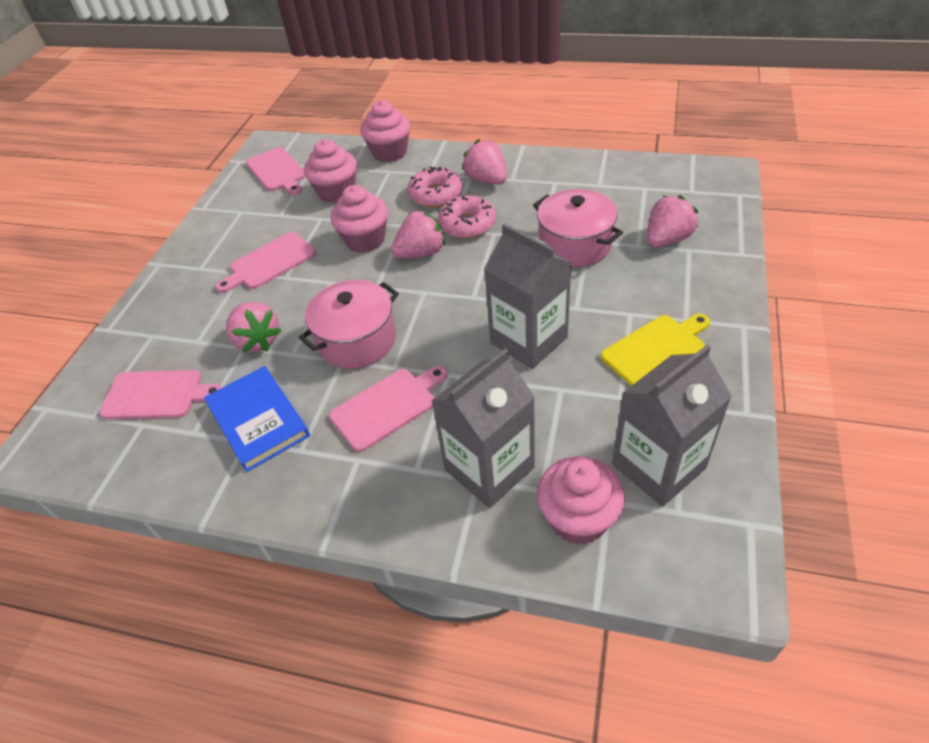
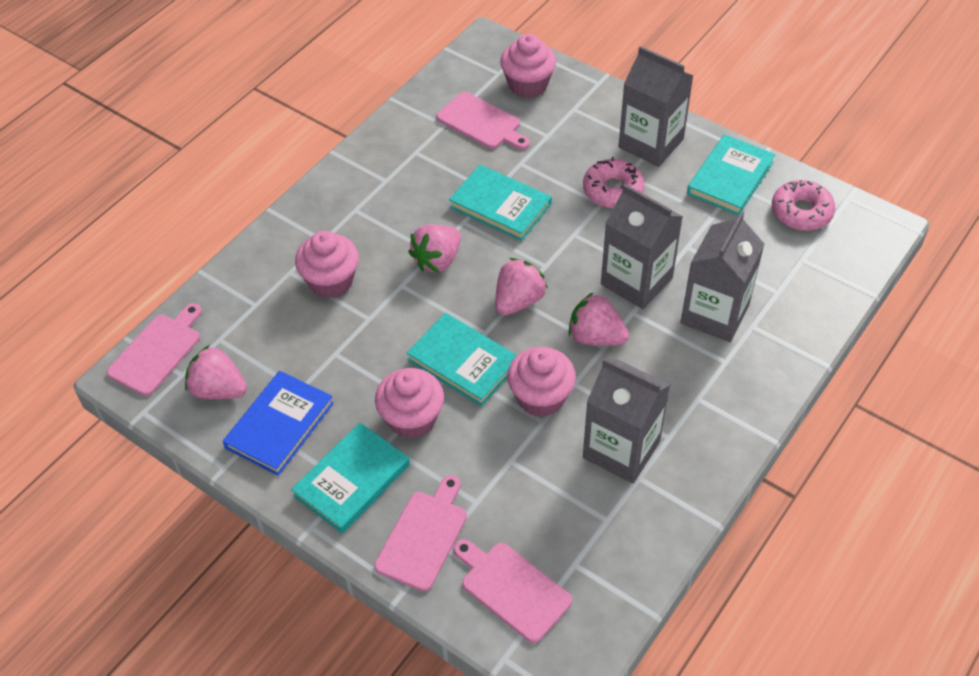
grey carton: 3 -> 4
pink pot: 2 -> 0
turquoise book: 0 -> 4
yellow cutting board: 1 -> 0

